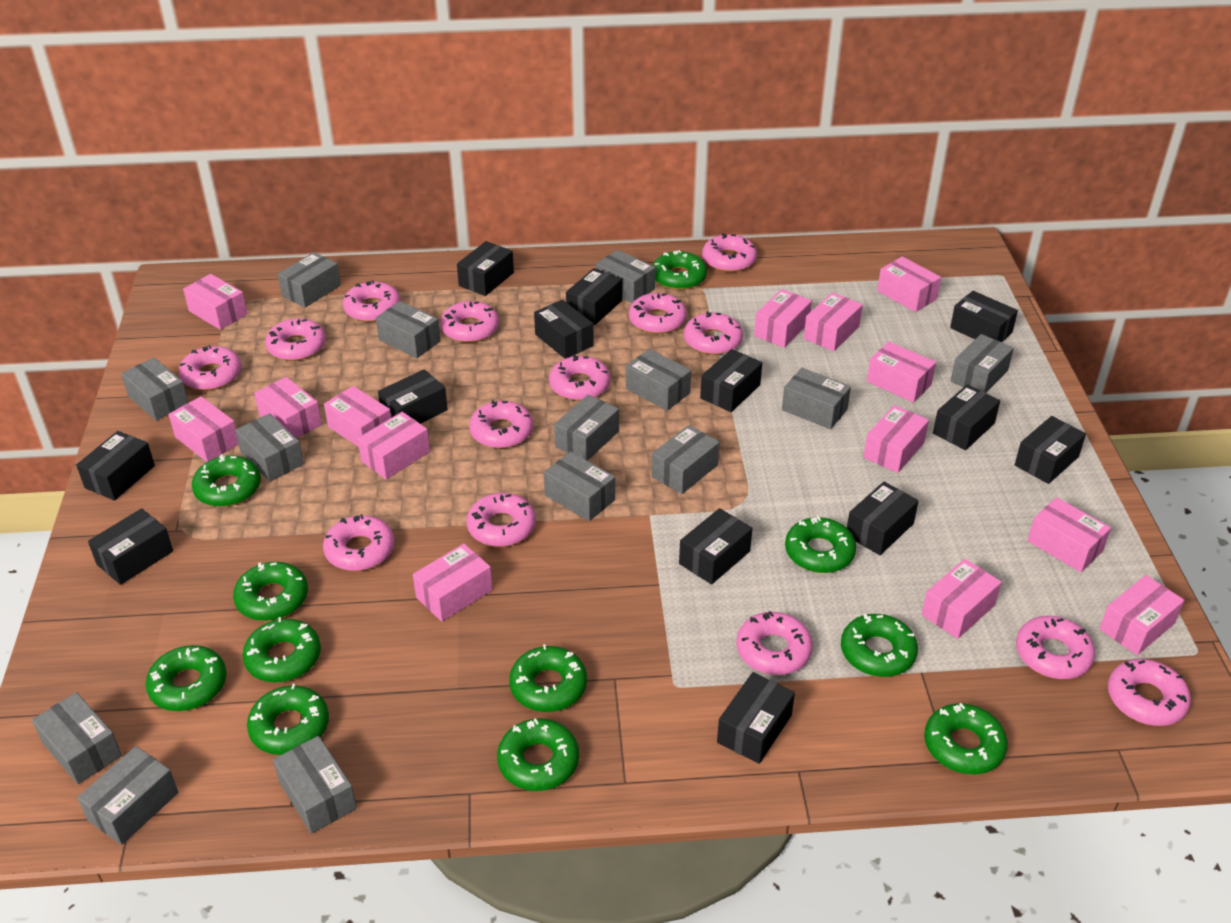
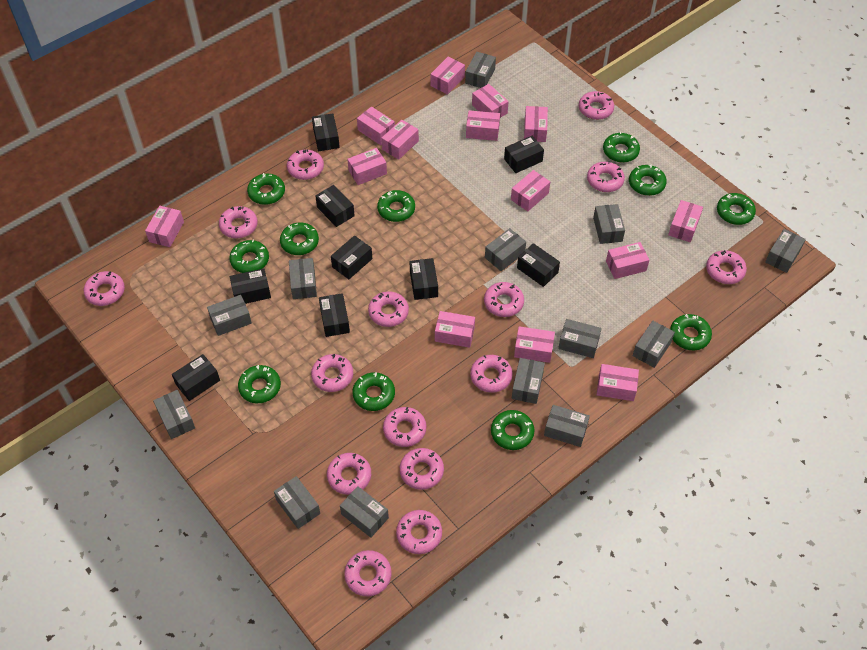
black box: 13 -> 9
grey box: 14 -> 13
pink donut: 14 -> 15

